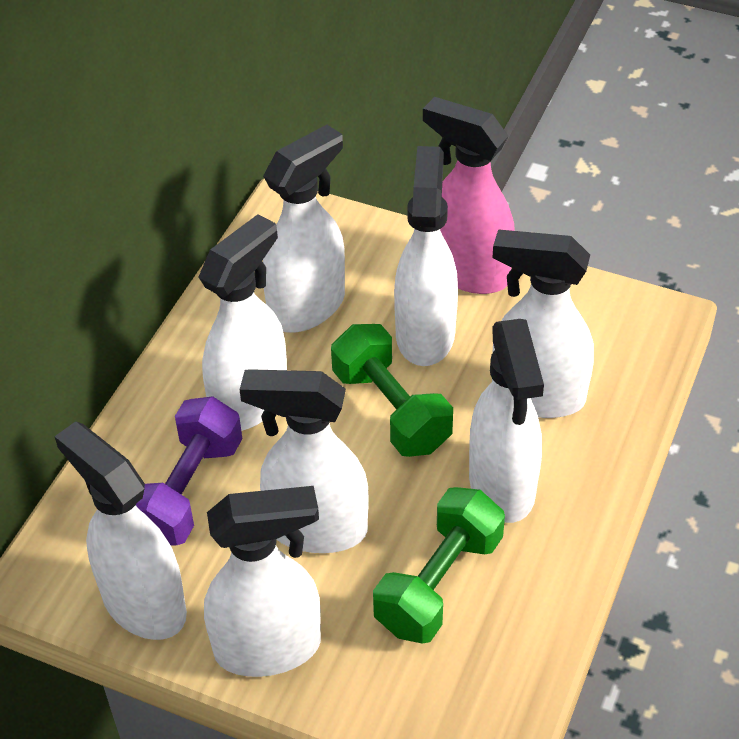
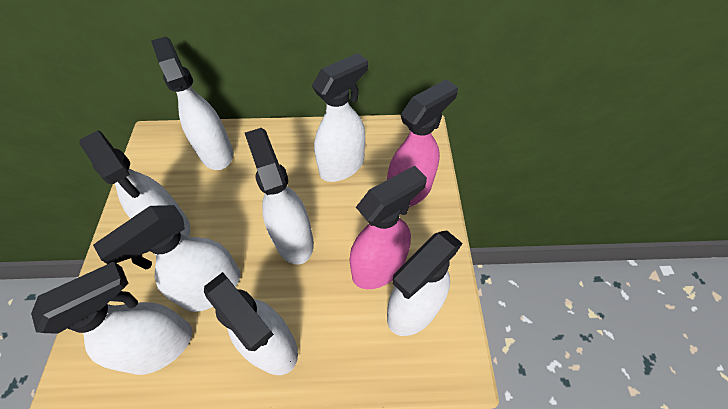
green dumbbell: 2 -> 0
pink spray bottle: 1 -> 2
purple dumbbell: 1 -> 0

